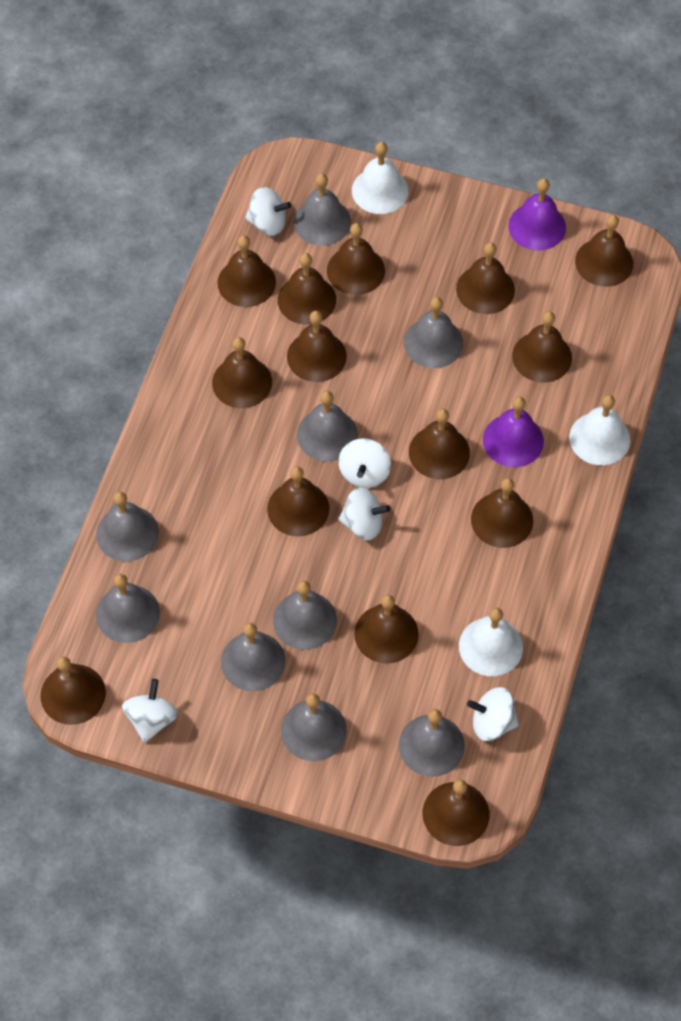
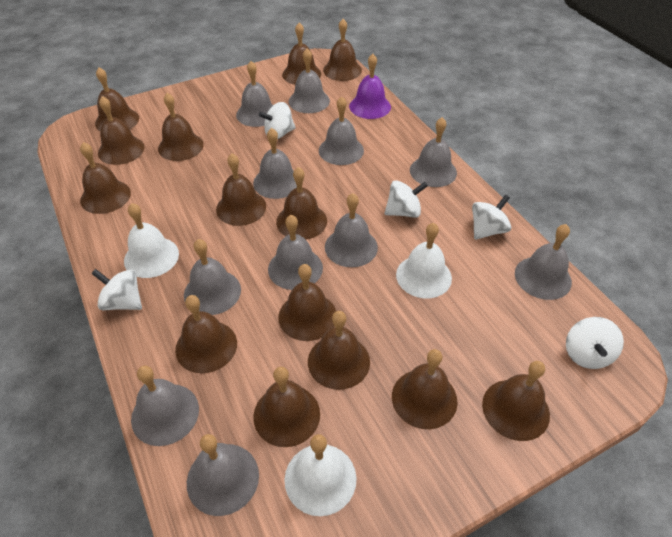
grey bell: 9 -> 11
purple bell: 2 -> 1

